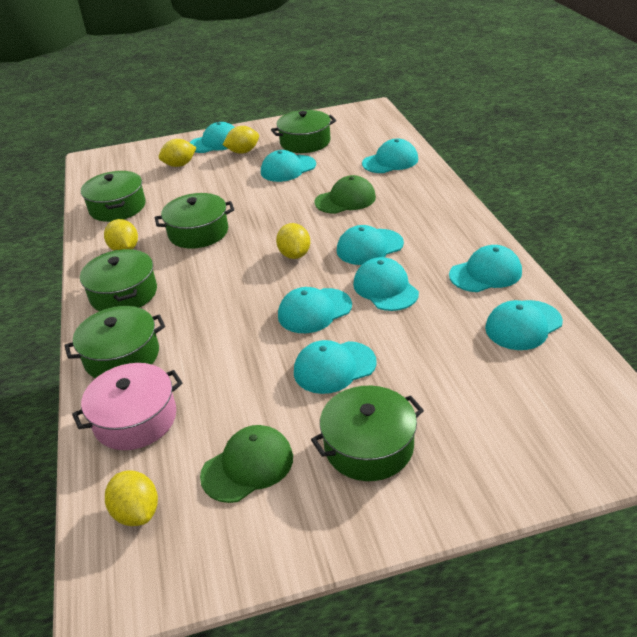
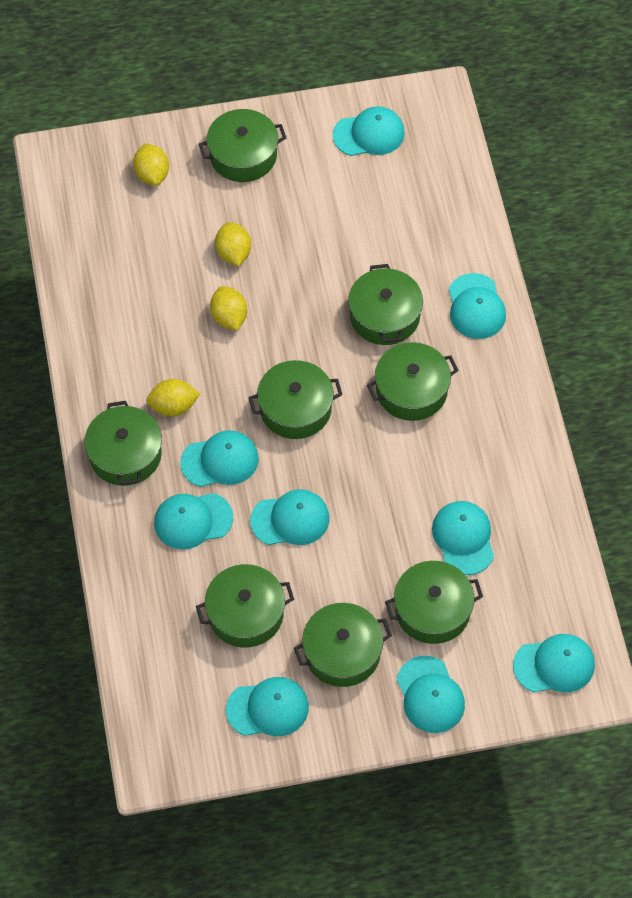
green cap: 2 -> 0
green pot: 6 -> 8
pink pot: 1 -> 0
yellow lemon: 5 -> 4

